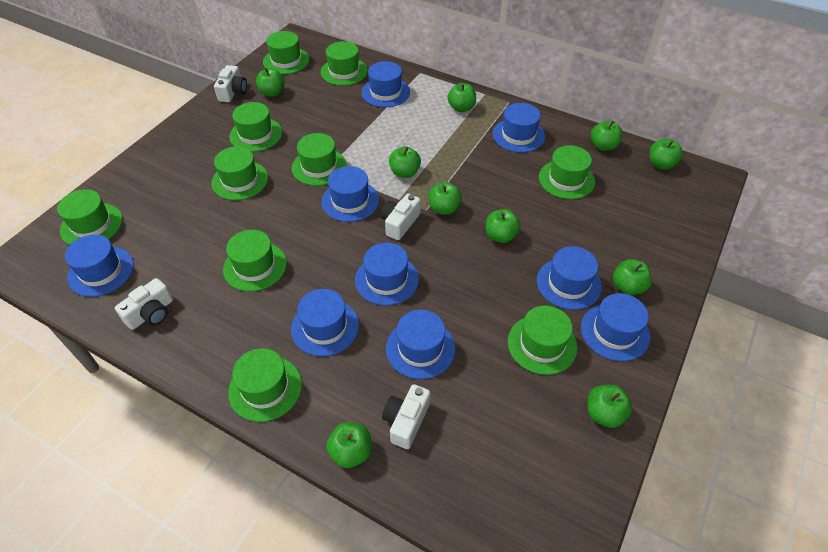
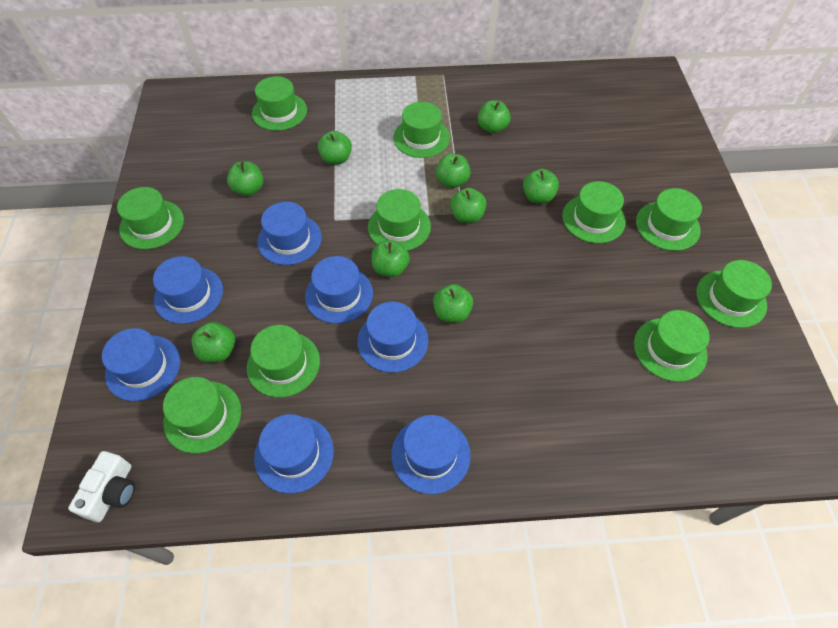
blue hat: 9 -> 7
green apple: 10 -> 9
white camera: 4 -> 1

